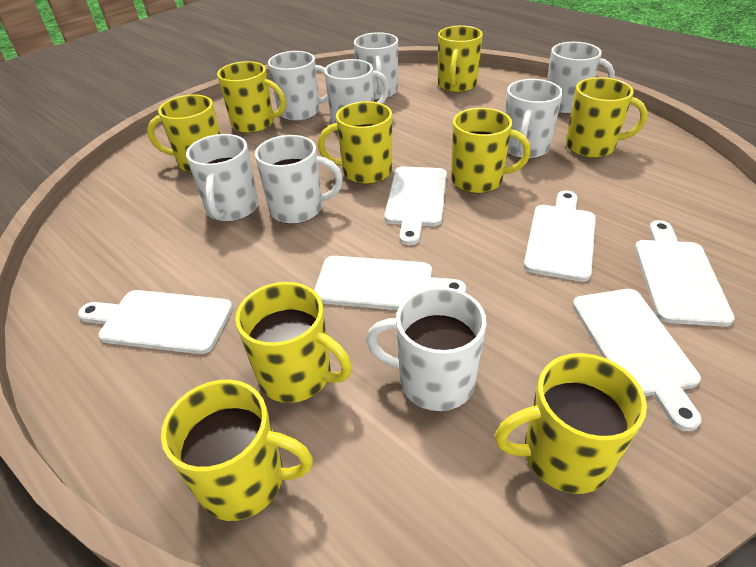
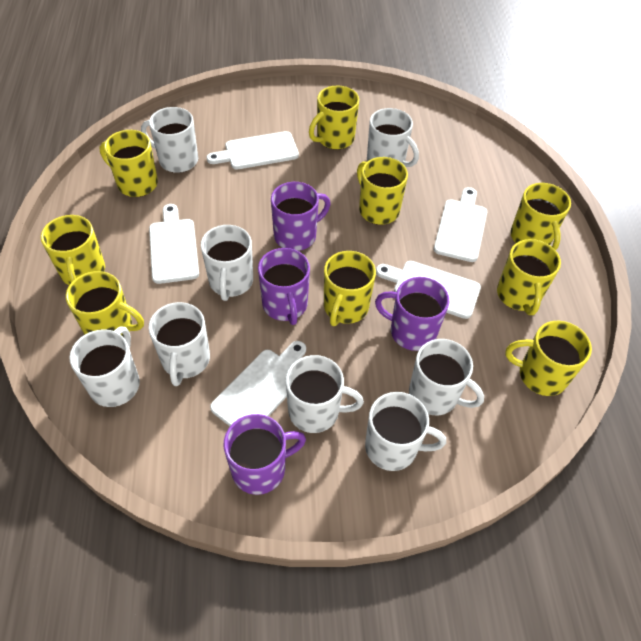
purple mug: 0 -> 4
white cutting board: 6 -> 5

